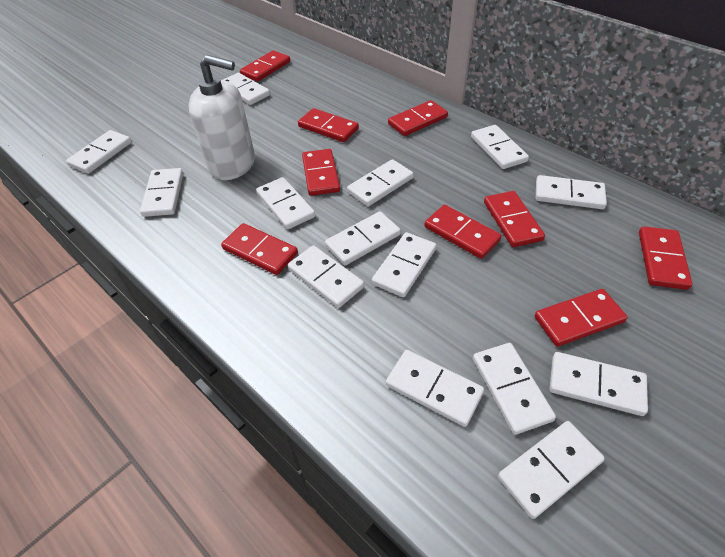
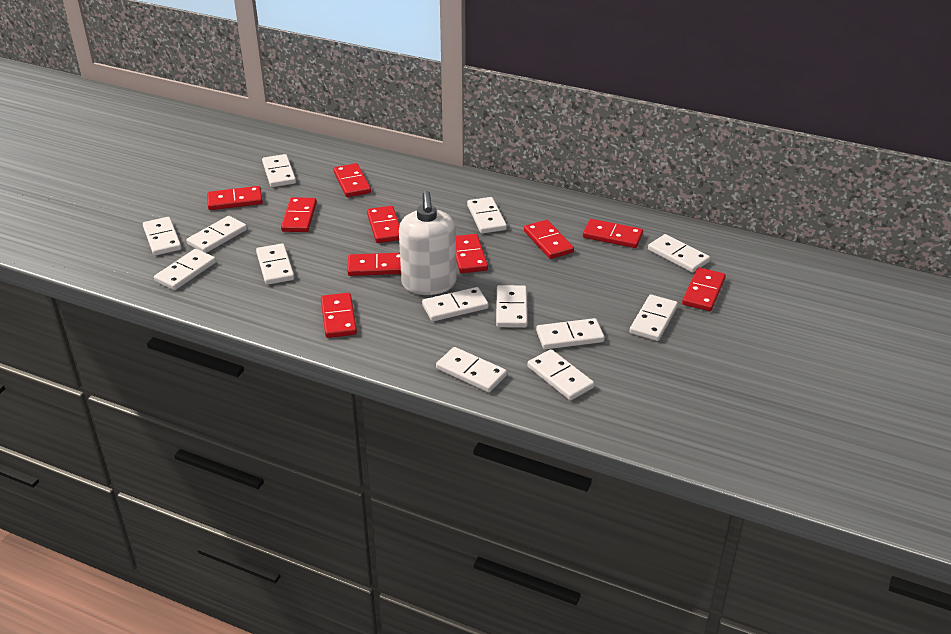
red domino: 9 -> 10
white domino: 14 -> 13

